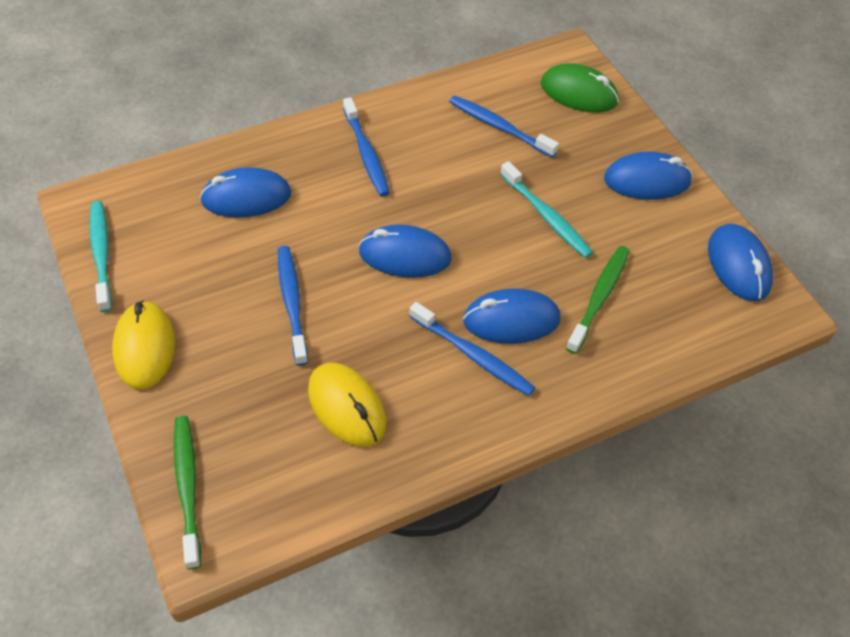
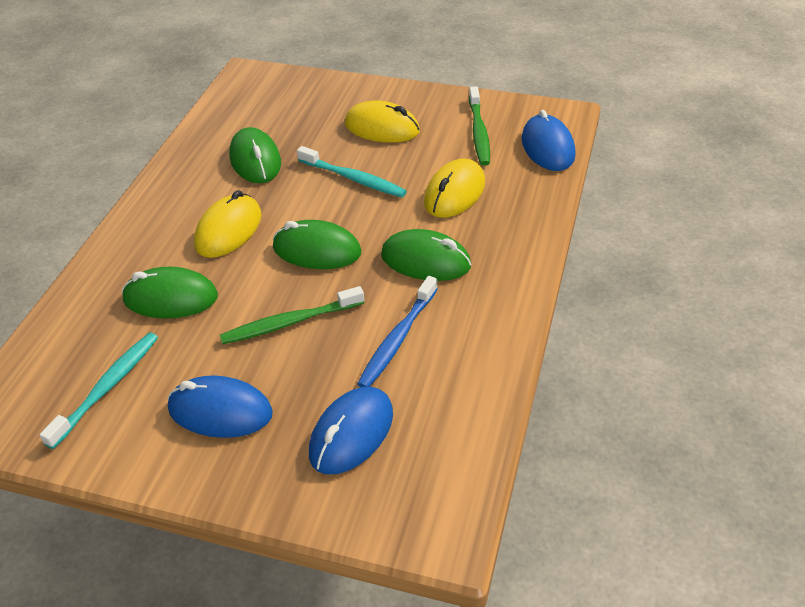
blue mouse: 5 -> 3
blue toothbrush: 4 -> 1
green mouse: 1 -> 4
yellow mouse: 2 -> 3

